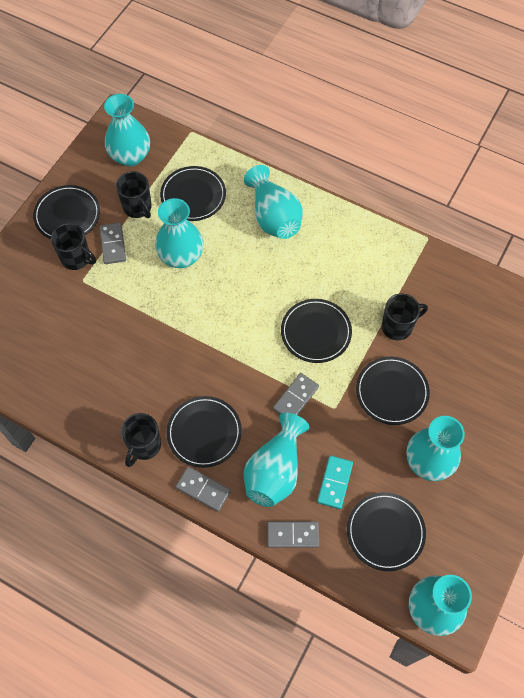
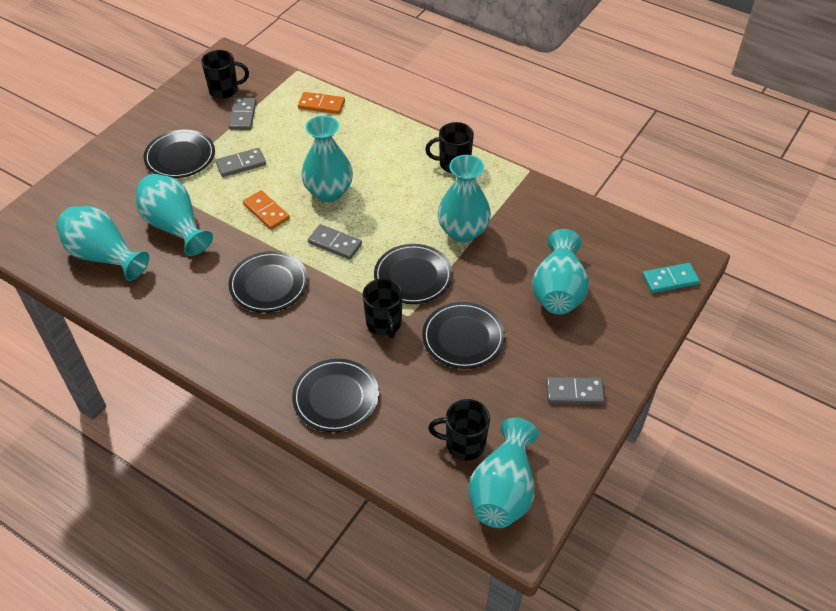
black plate: 6 -> 5
orange domino: 0 -> 2

